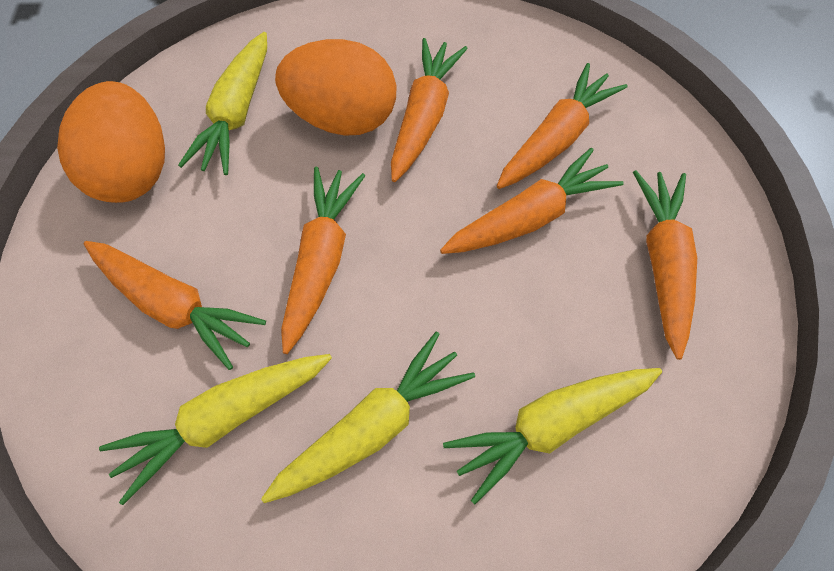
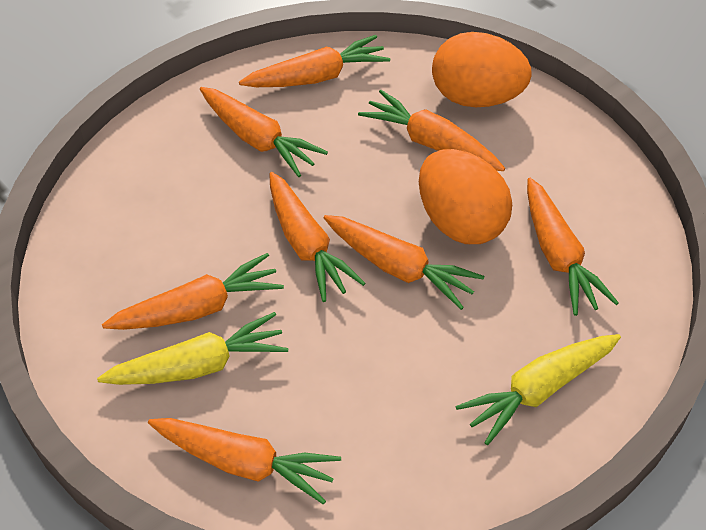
orange carrot: 6 -> 8
yellow carrot: 4 -> 2

